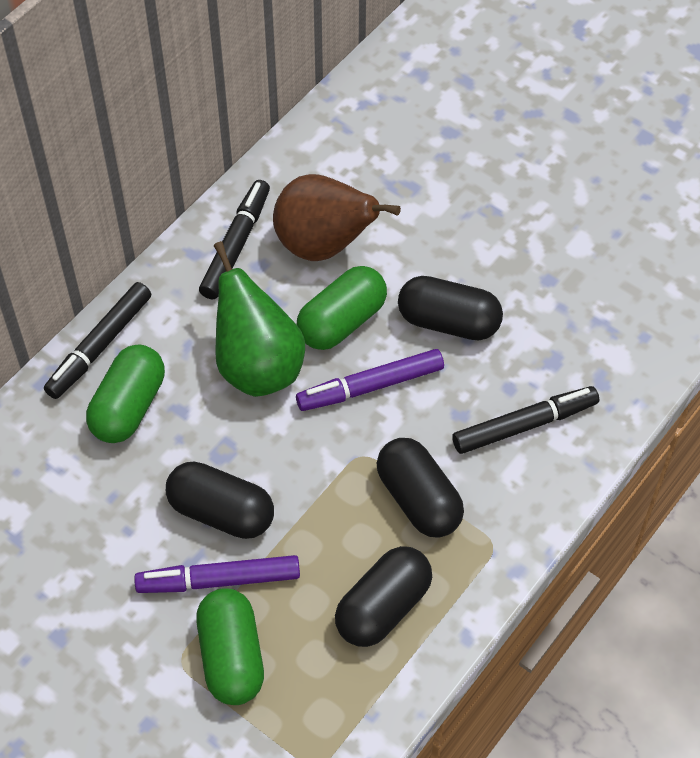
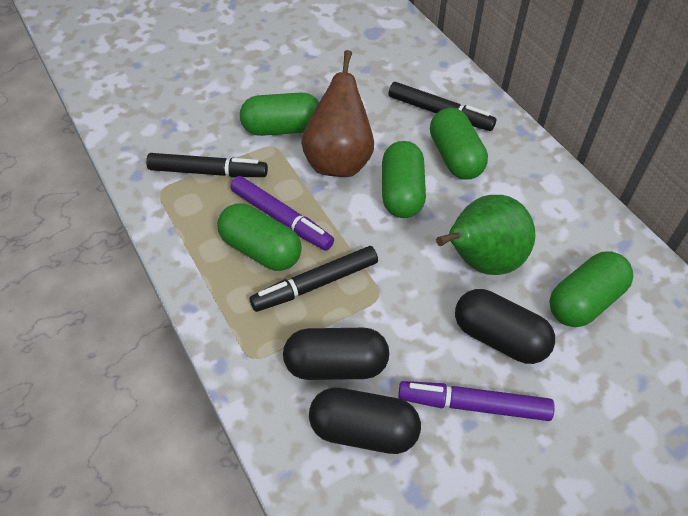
black capsule: 4 -> 3
green capsule: 3 -> 5

